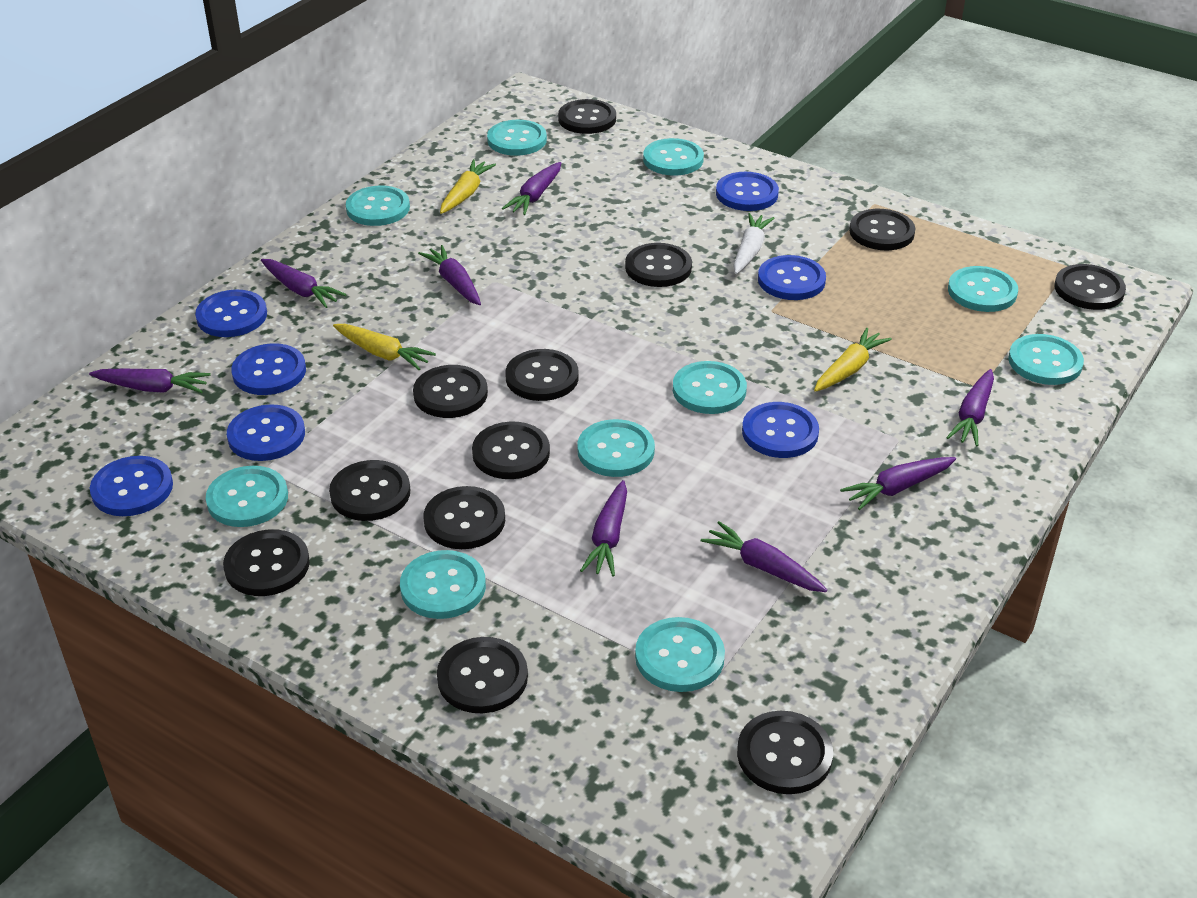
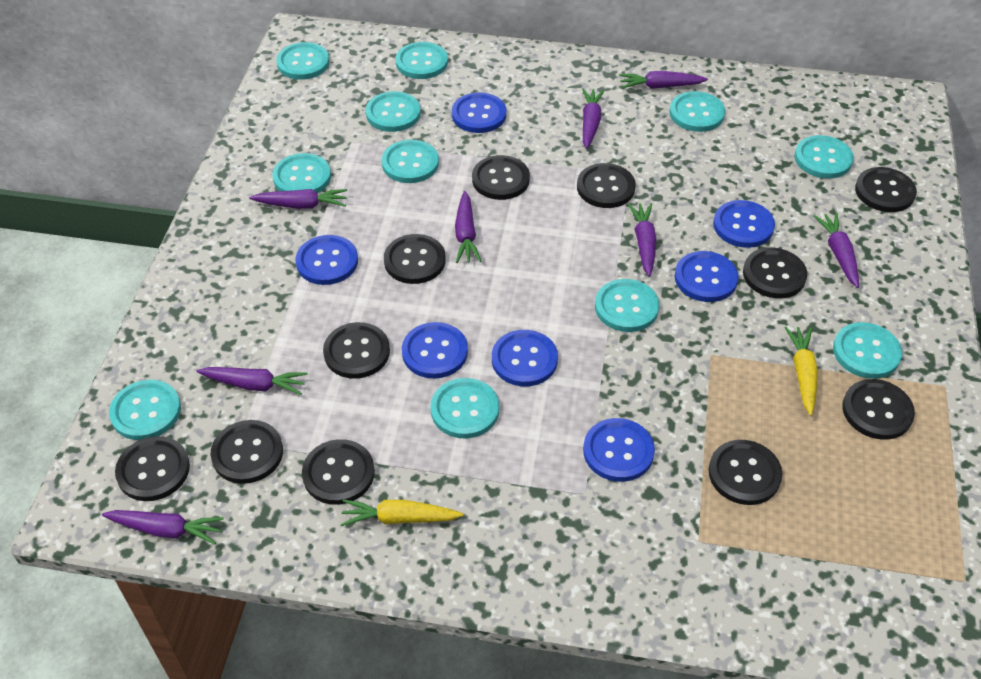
black button: 12 -> 11
turquoise button: 10 -> 11
white carrot: 1 -> 0
yellow carrot: 3 -> 2

